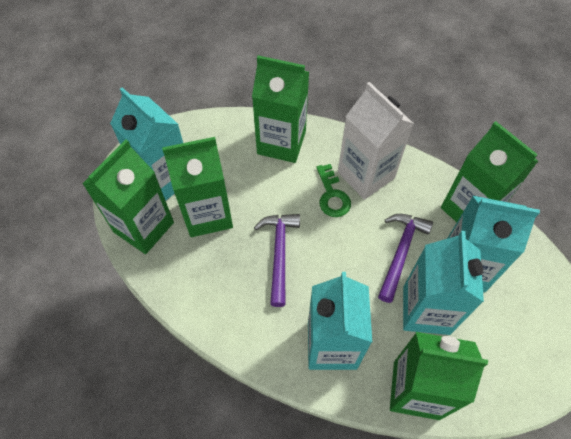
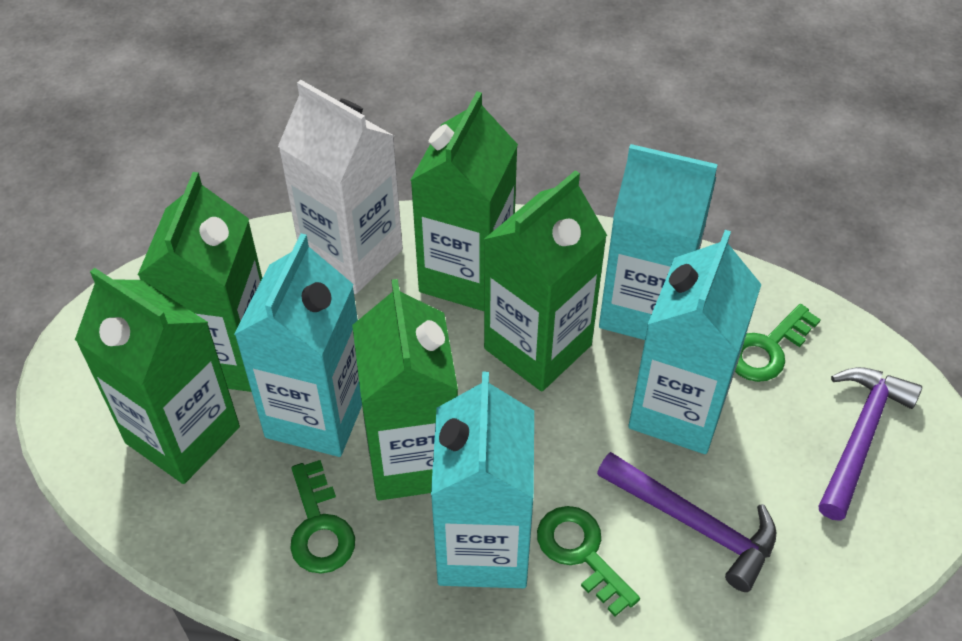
green key: 1 -> 3

